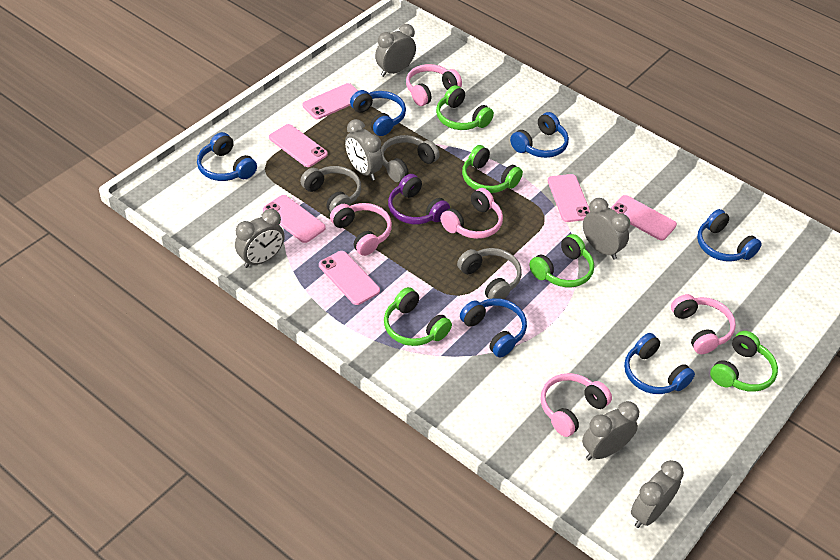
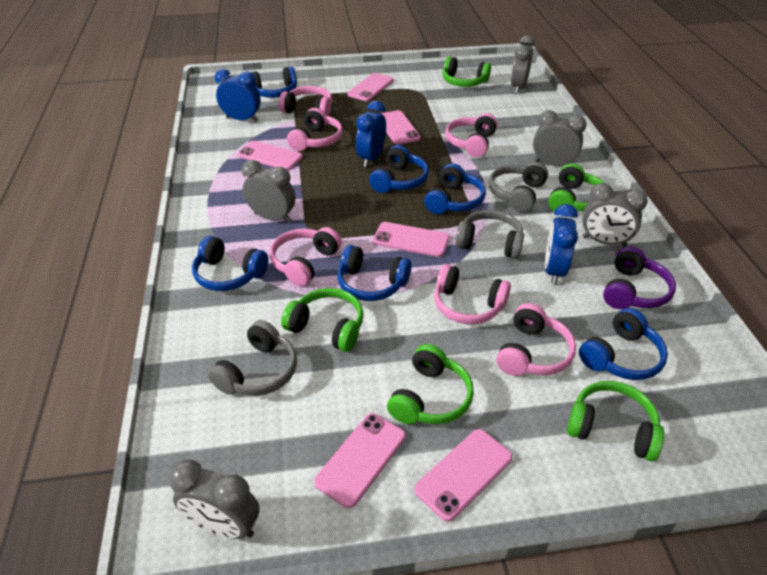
blue clock: 0 -> 3
grey clock: 6 -> 5
pink headphones: 5 -> 6

